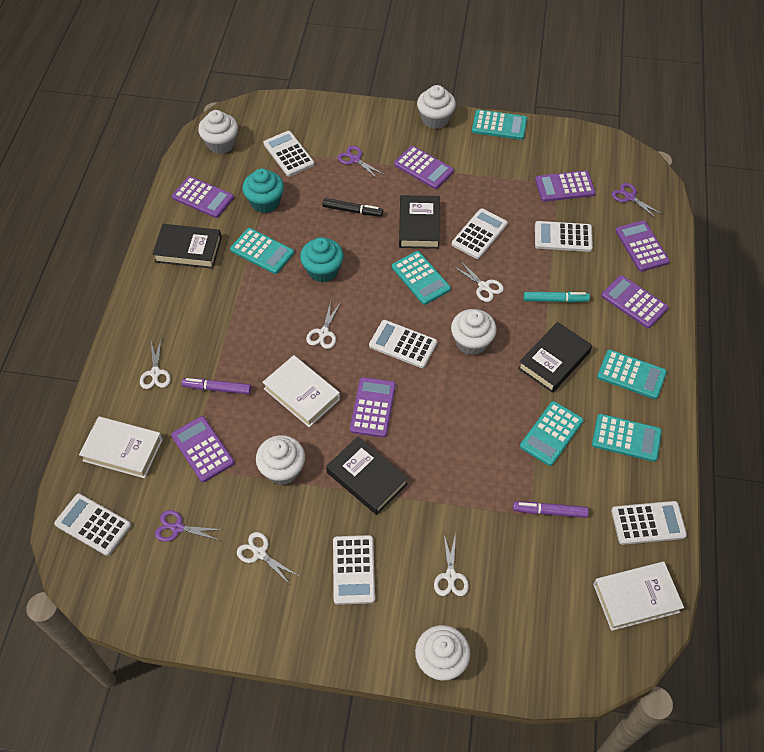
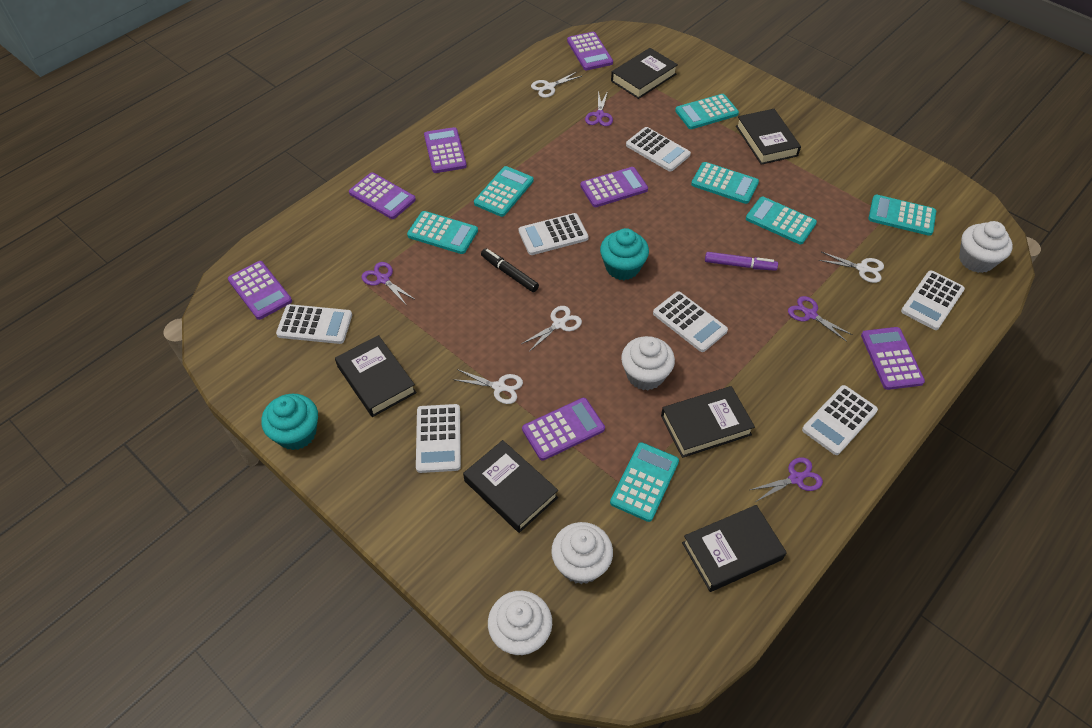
black book: 4 -> 6
purple marker: 2 -> 1
purple scissors: 3 -> 4
turquoise calculator: 6 -> 7
turquoise marker: 1 -> 0
white book: 3 -> 0
white cupcake: 5 -> 4
white scissors: 5 -> 4

